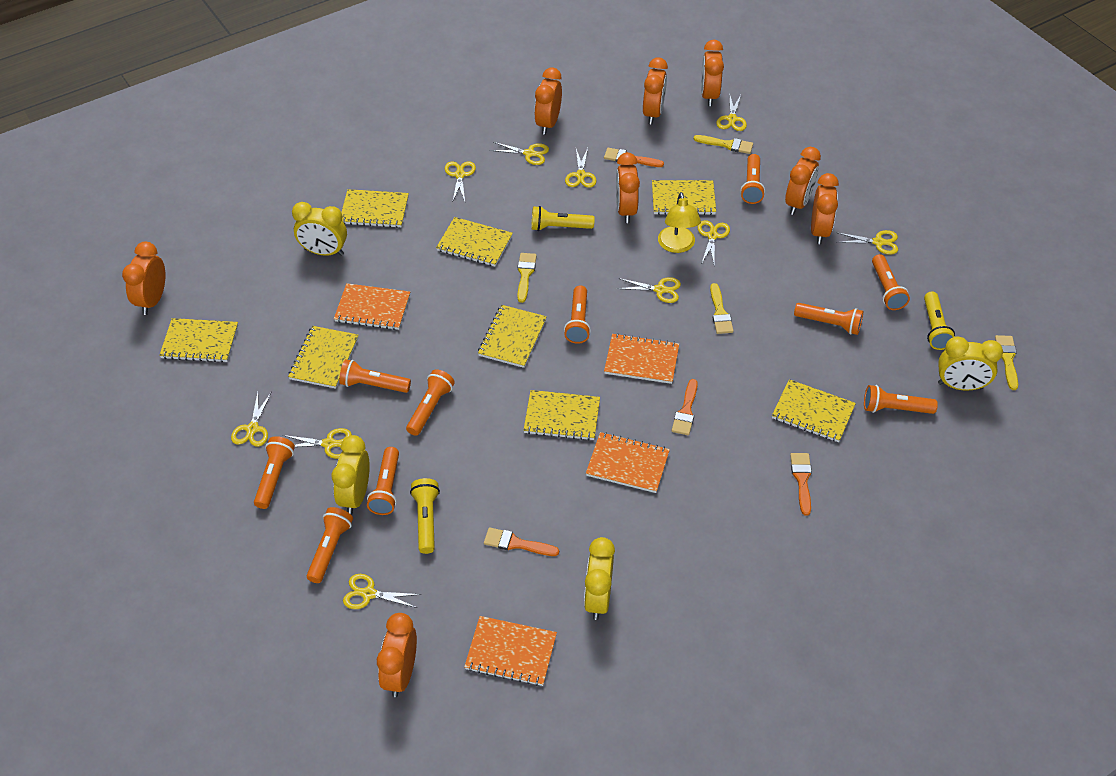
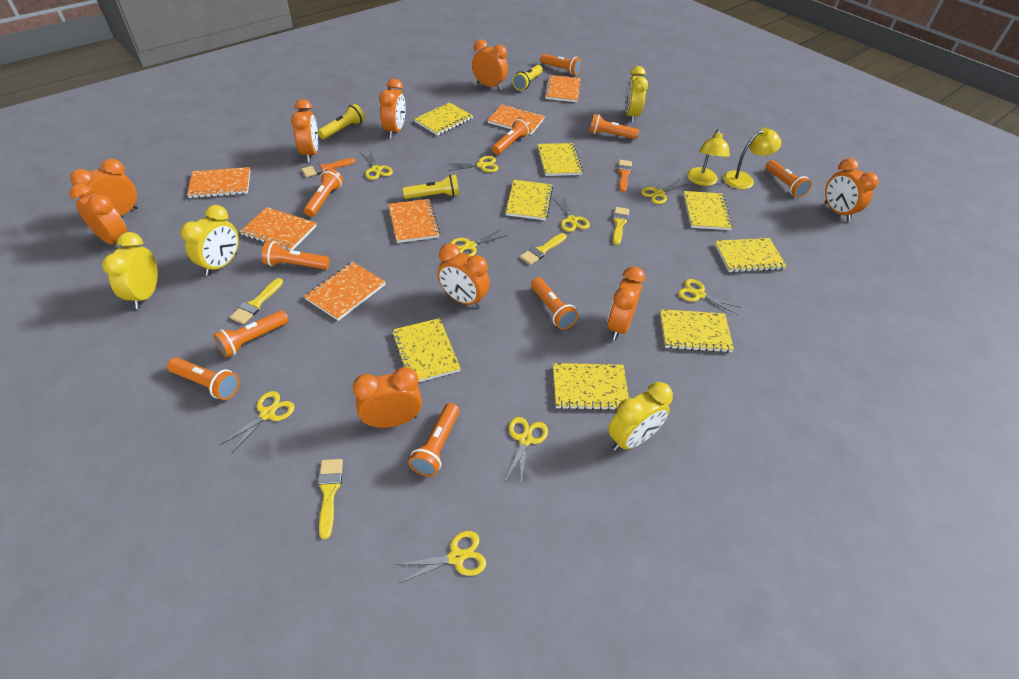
orange brush: 4 -> 2
orange clock: 8 -> 9
orange notebook: 4 -> 6
yellow lamp: 1 -> 2
yellow scissors: 10 -> 9

